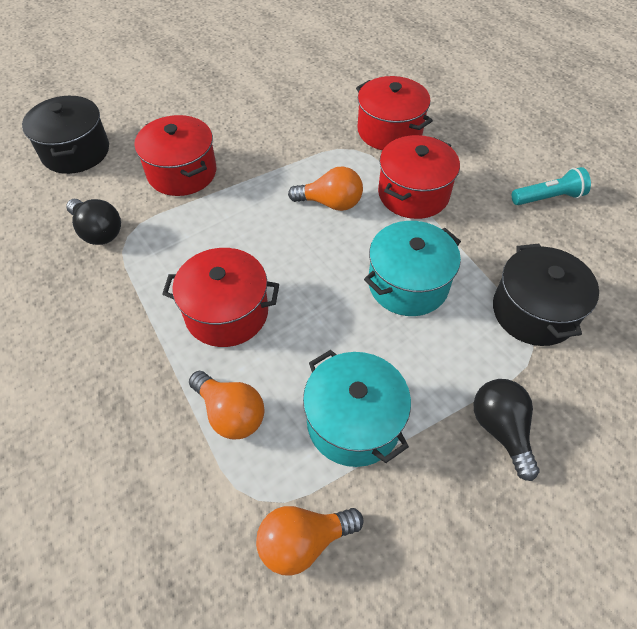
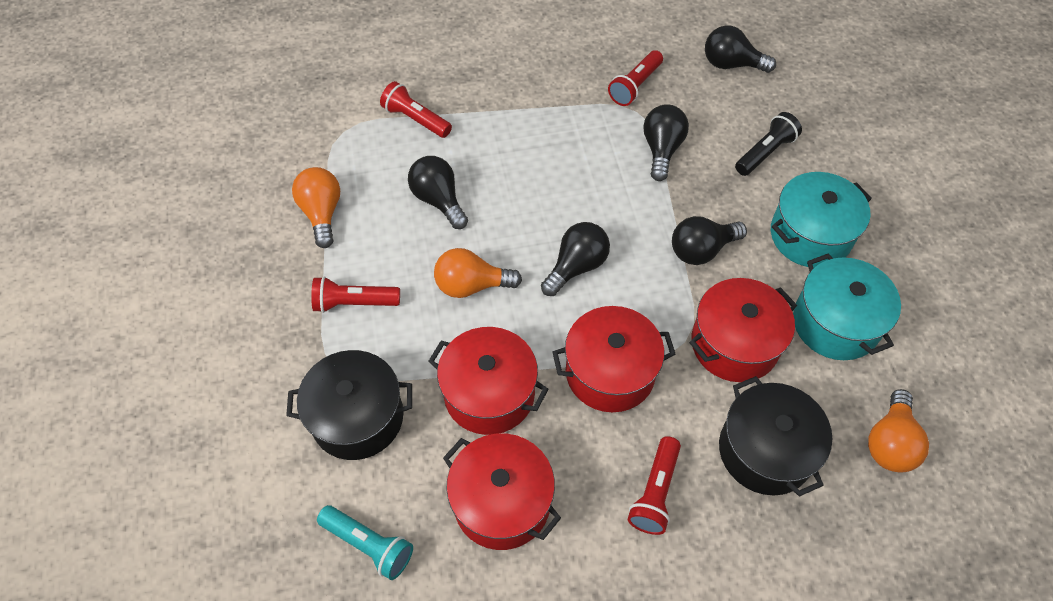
black flashlight: 0 -> 1
black light bulb: 2 -> 5
red flashlight: 0 -> 4

